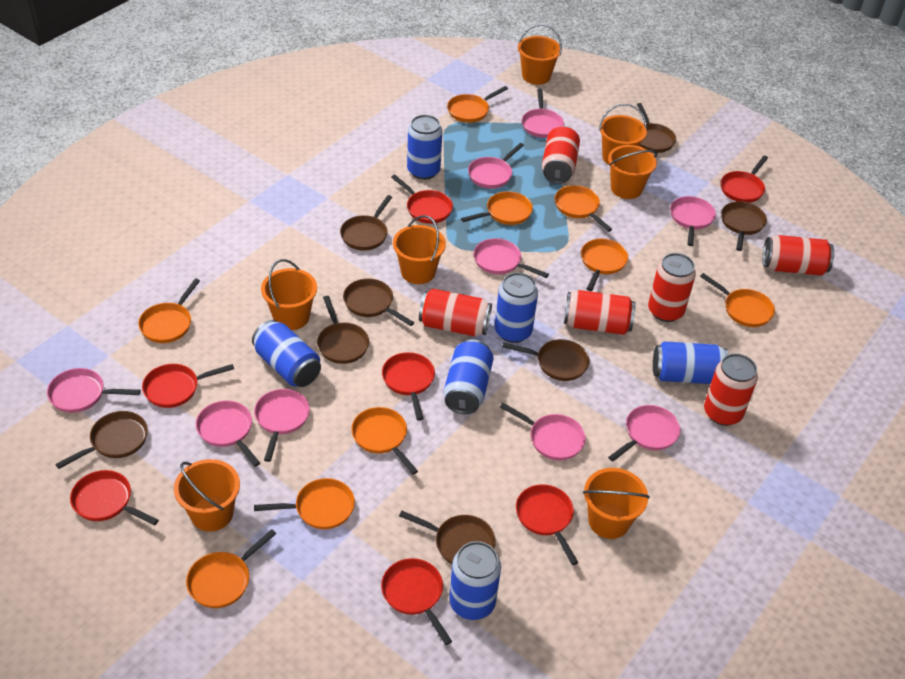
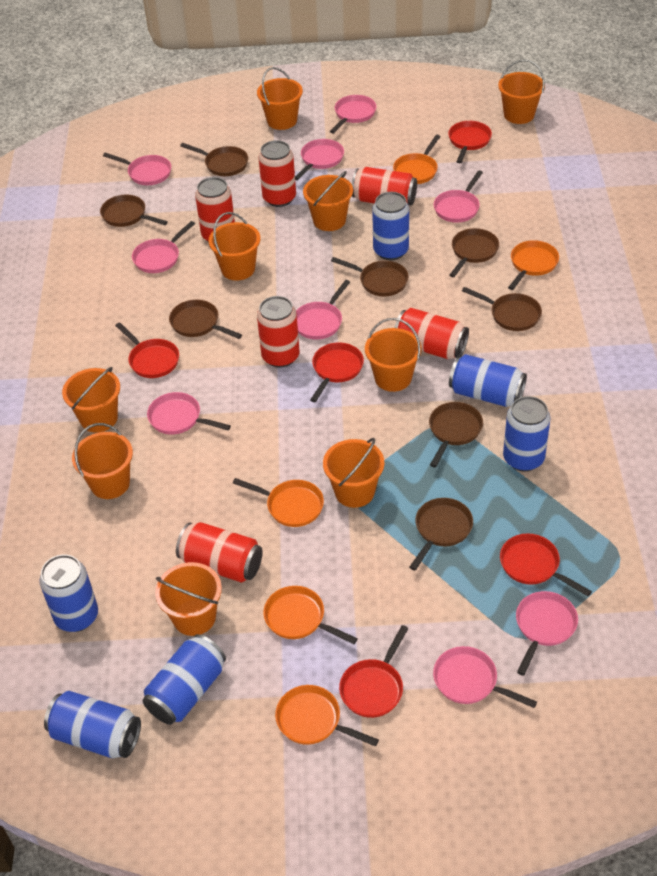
orange bucket: 7 -> 9
orange pan: 9 -> 5
red pan: 7 -> 5

